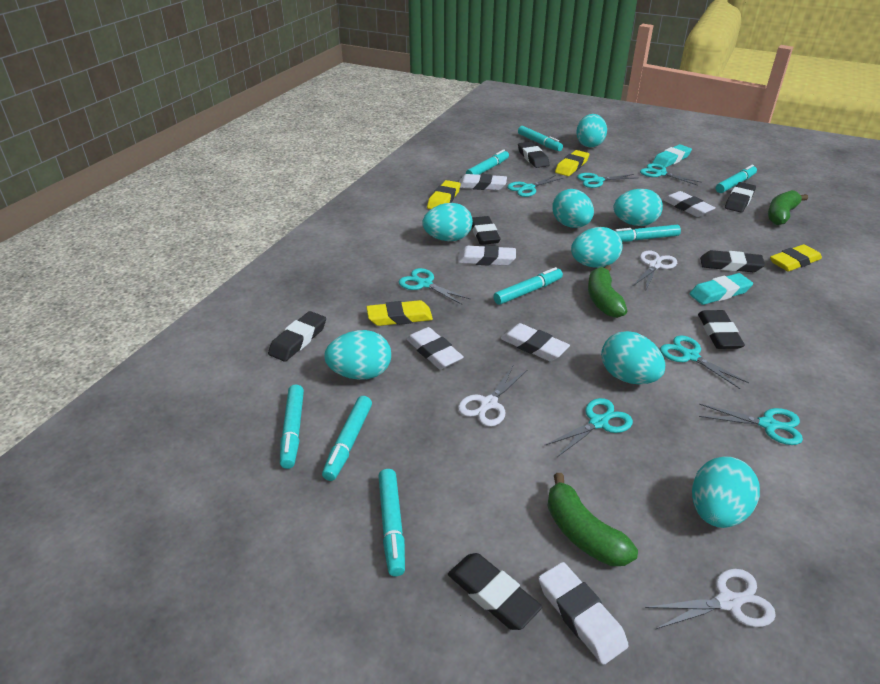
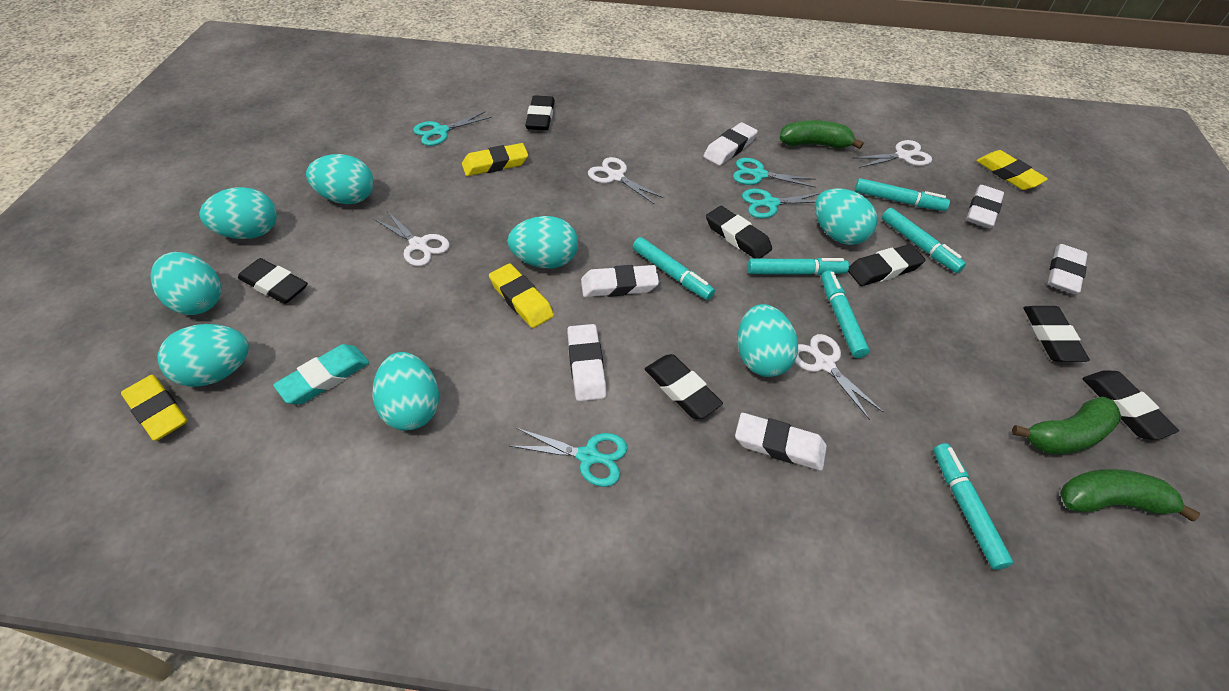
turquoise eraser: 2 -> 1
turquoise marker: 8 -> 6
turquoise scissors: 7 -> 4
white scissors: 3 -> 4

